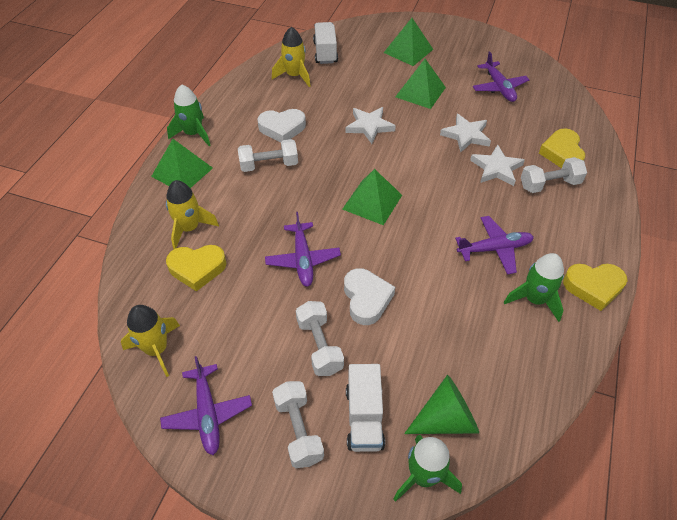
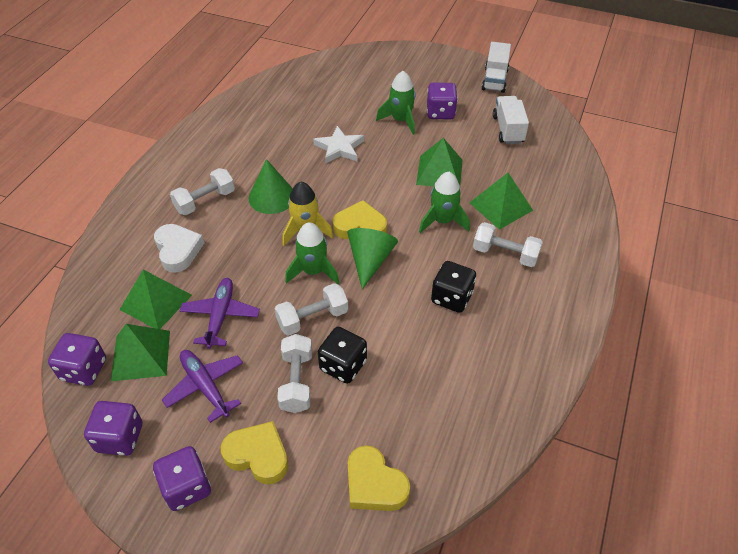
black dice: 0 -> 2
green cone: 1 -> 2
purple dice: 0 -> 4
purple plane: 4 -> 2
white heart: 2 -> 1
white star: 3 -> 1
yellow rocket: 3 -> 1

